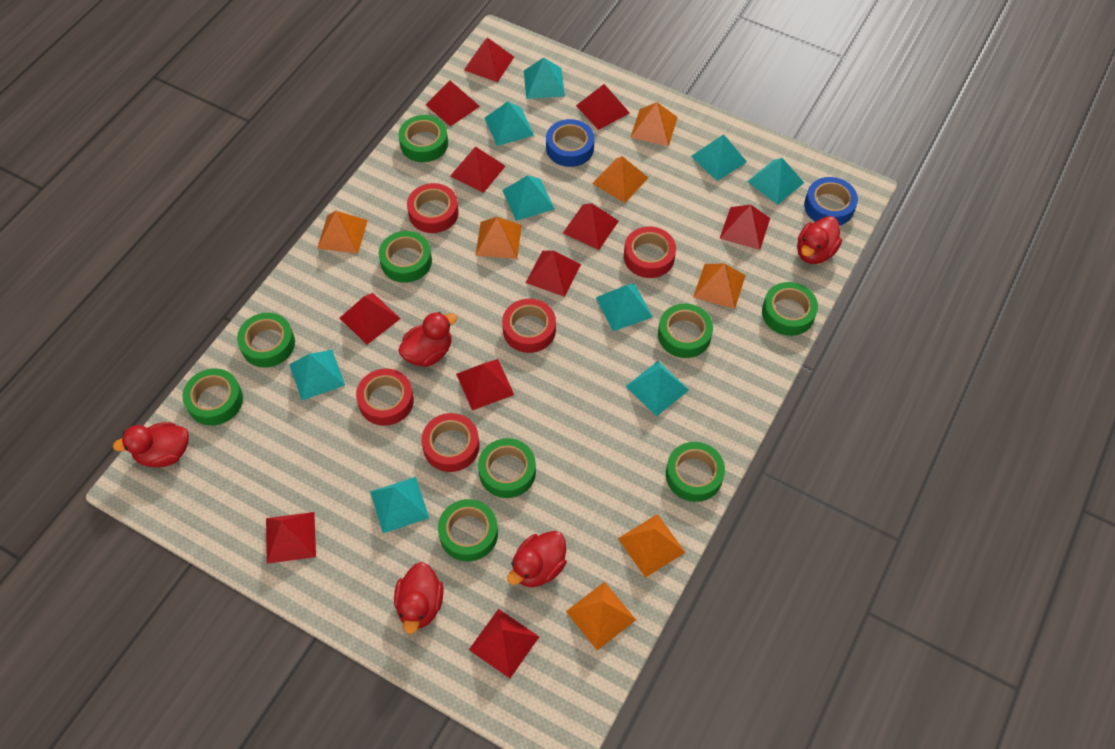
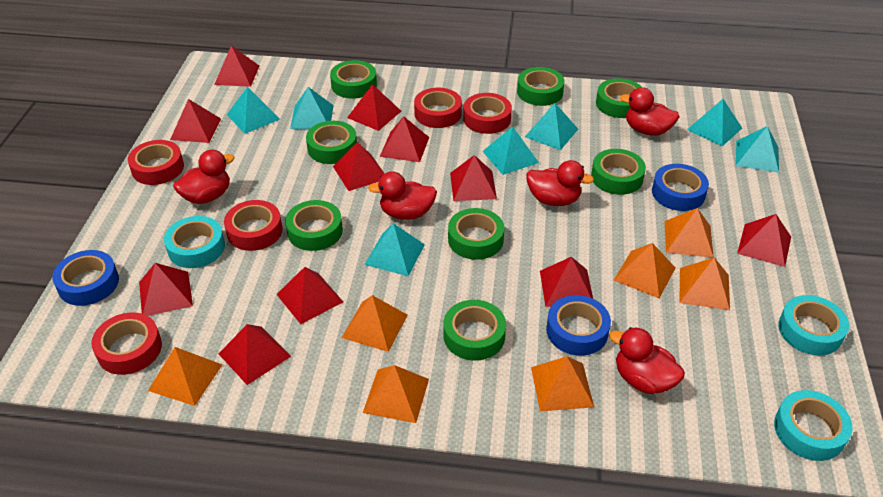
blue tape: 2 -> 3
green tape: 9 -> 8
turquoise pyramid: 9 -> 7
turquoise tape: 0 -> 3

